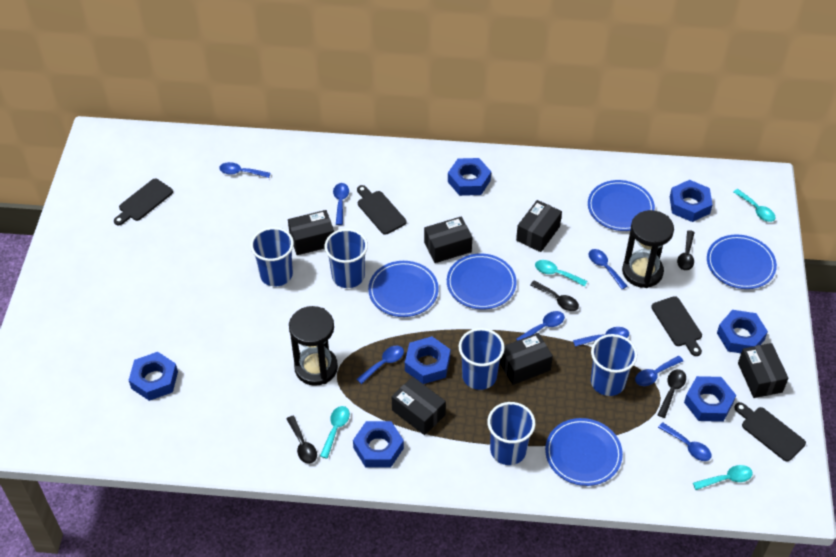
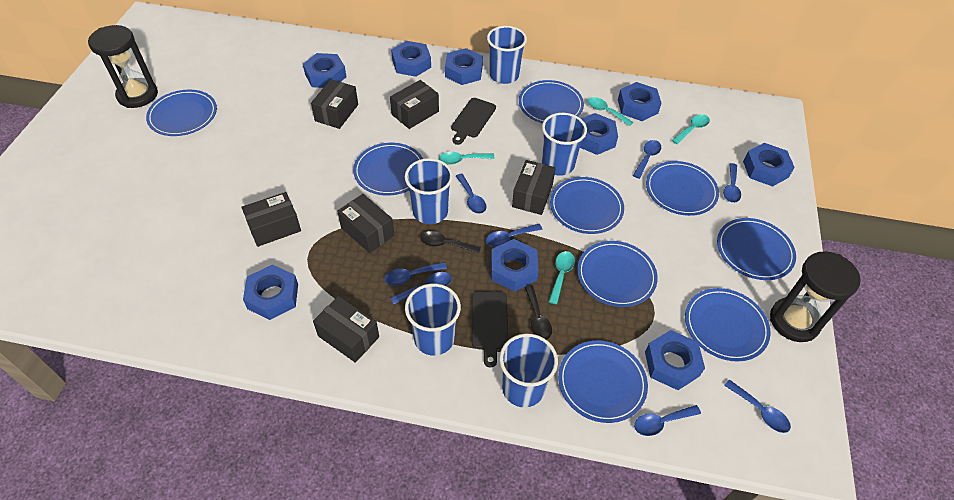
black cutting board: 4 -> 2
black spoon: 4 -> 2
blue nut: 7 -> 9
blue plate: 5 -> 9

